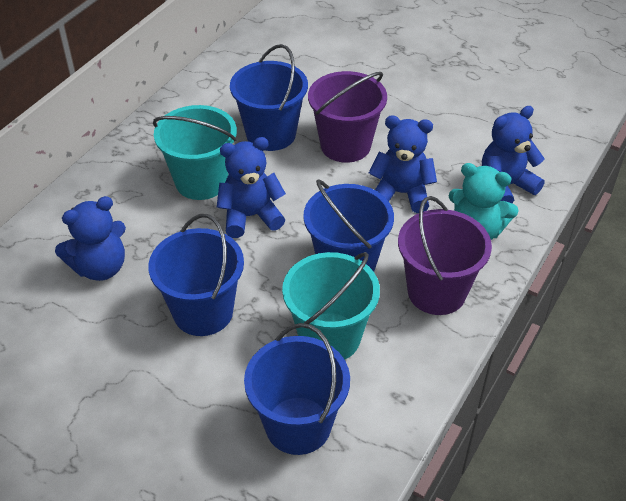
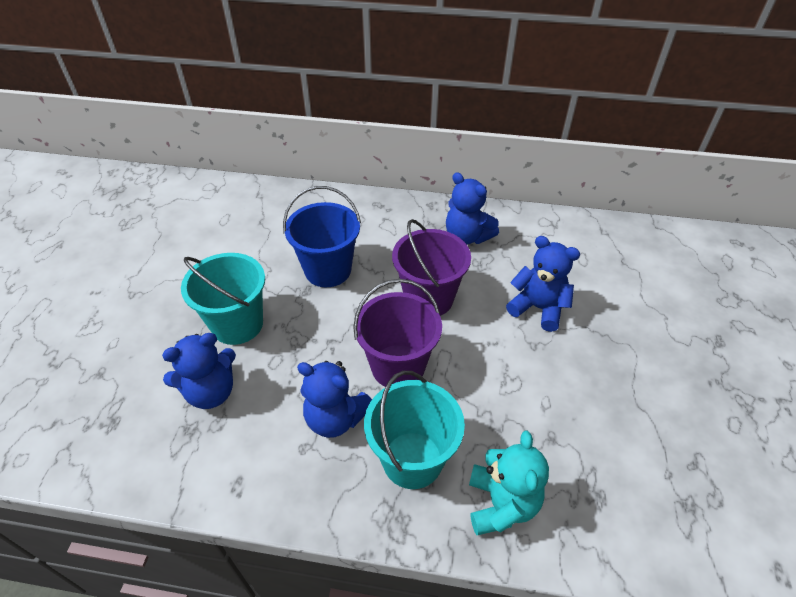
blue bucket: 4 -> 1

